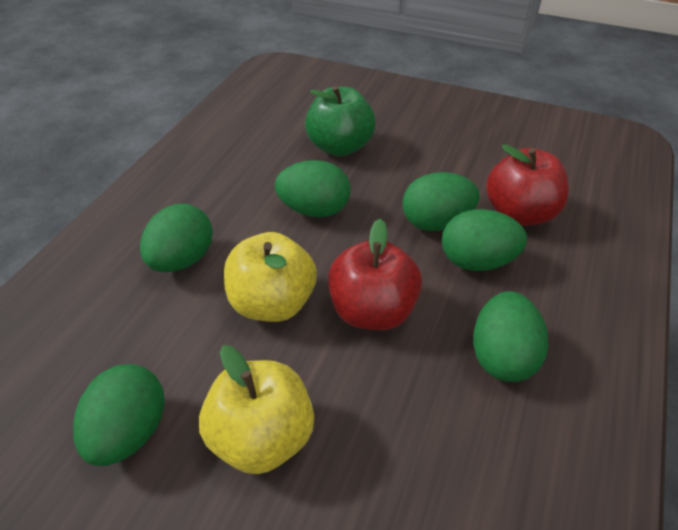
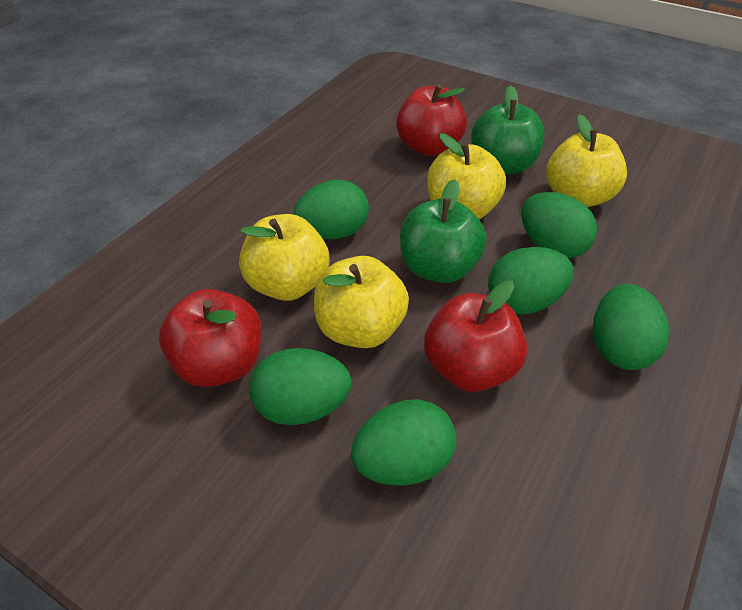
green apple: 1 -> 2
red apple: 2 -> 3
yellow apple: 2 -> 4

